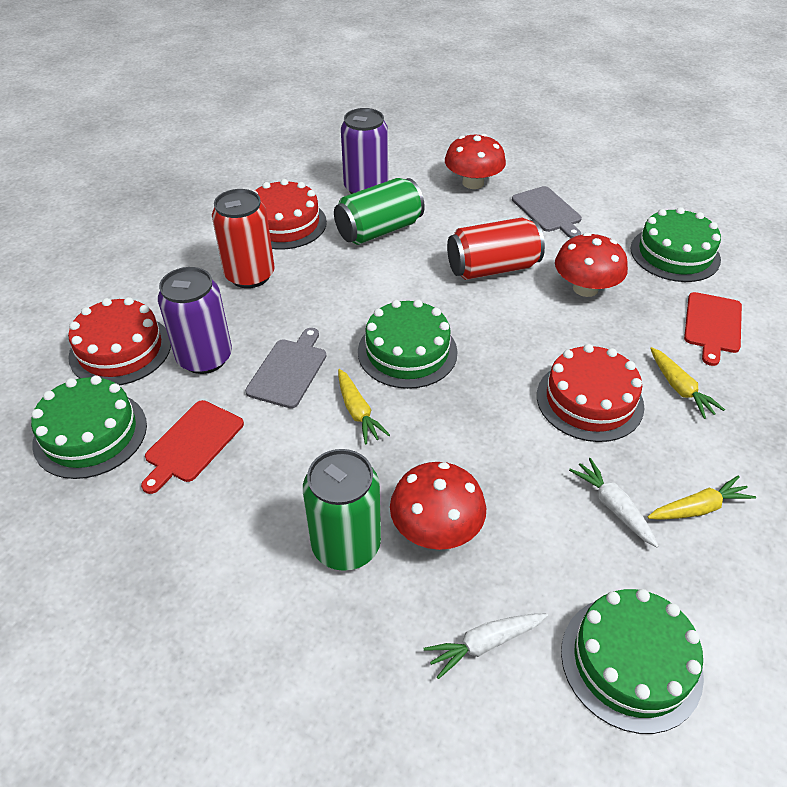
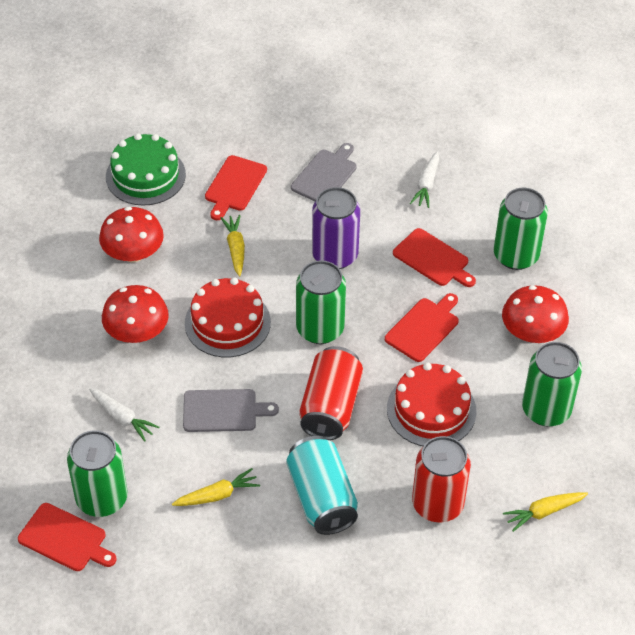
green cake: 4 -> 1
green can: 2 -> 4
purple can: 2 -> 1
red cake: 3 -> 2
red cutting board: 2 -> 4
turquoise can: 0 -> 1

